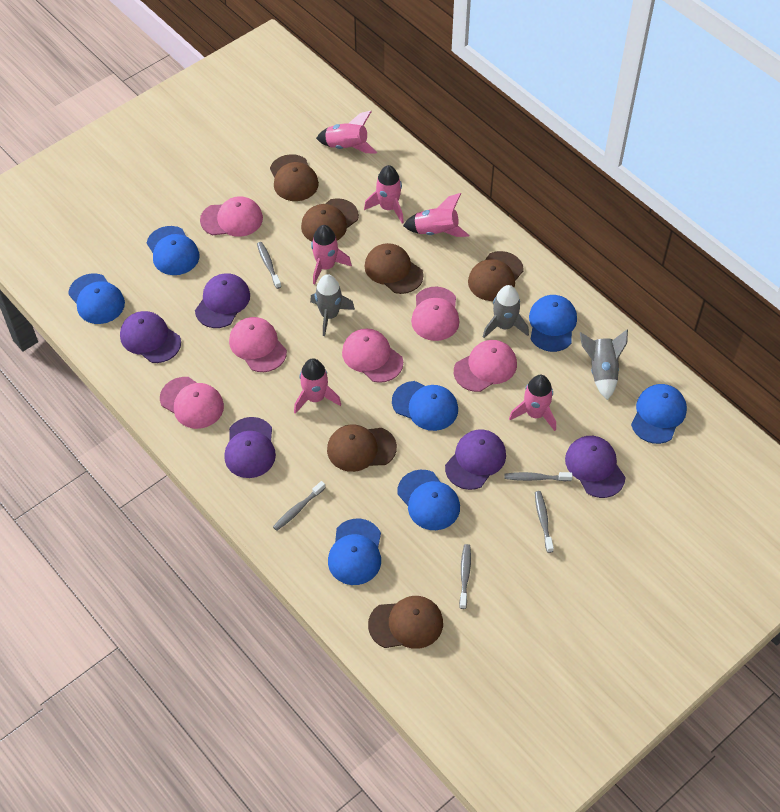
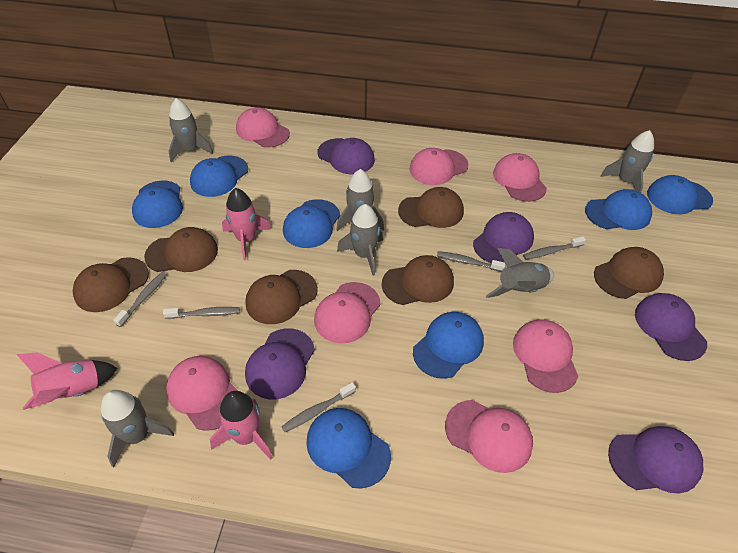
grey rocket: 3 -> 6
pink cap: 6 -> 7
pink rocket: 6 -> 3

